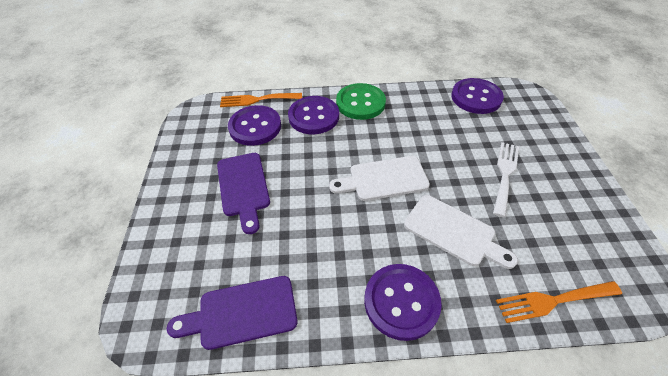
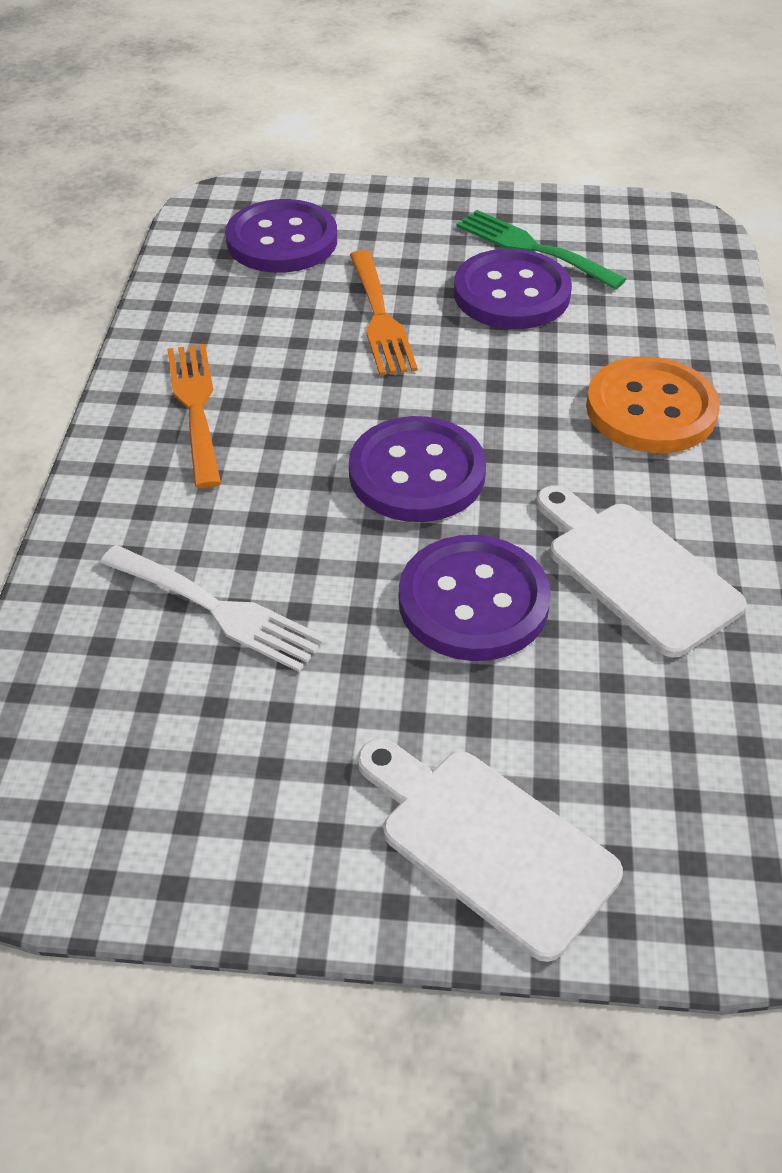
green button: 1 -> 0
green fork: 0 -> 1
orange button: 0 -> 1
purple cutting board: 2 -> 0

